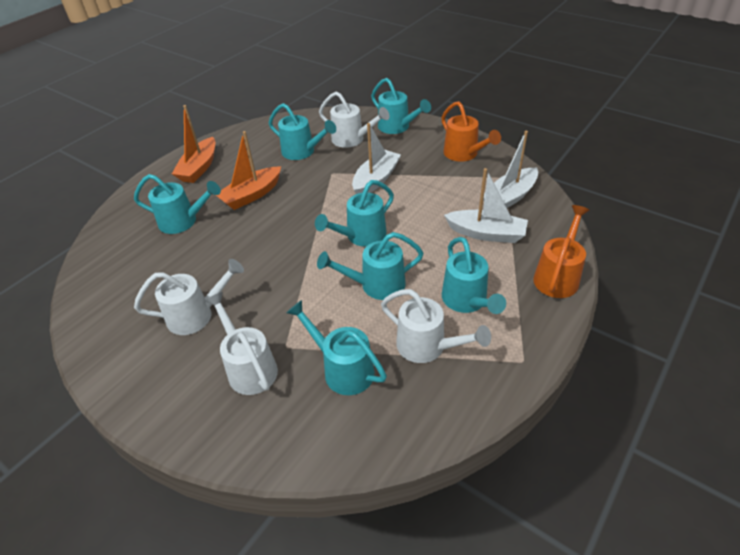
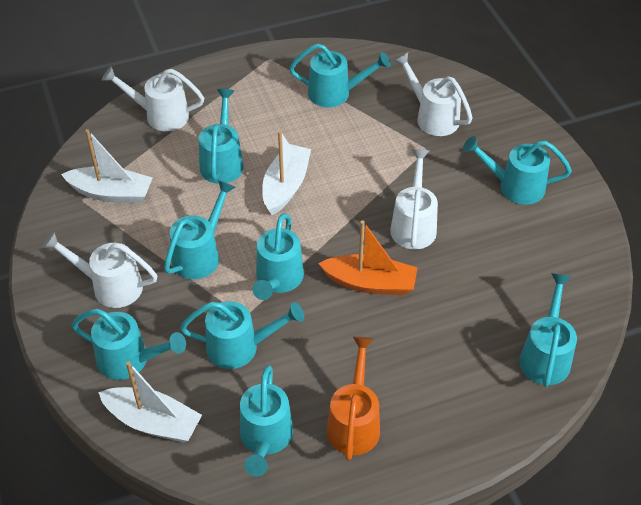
orange boat: 2 -> 1
orange watering can: 2 -> 1
turquoise watering can: 7 -> 9

